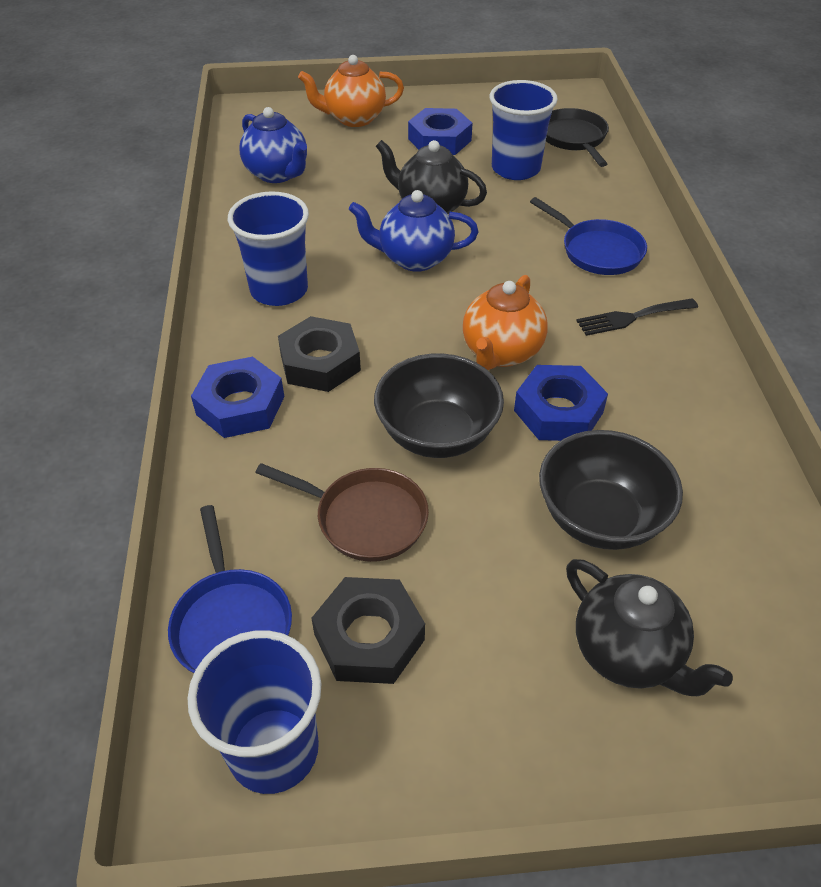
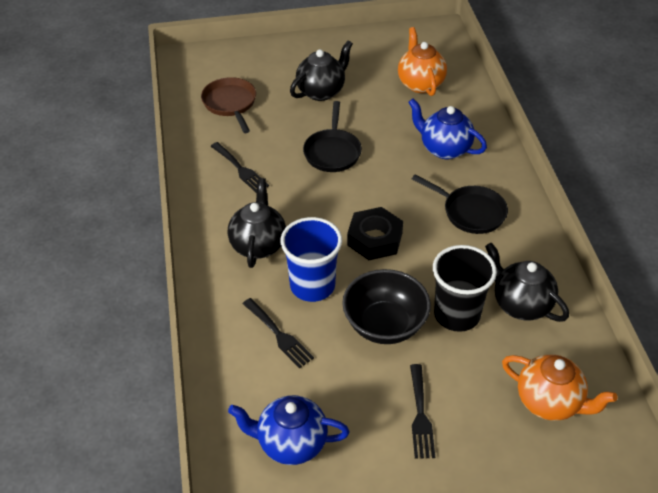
black bowl: 2 -> 1
black cup: 0 -> 1
black fork: 1 -> 3
black nut: 2 -> 1
black pan: 1 -> 2
black teapot: 2 -> 3
blue cup: 3 -> 1
blue nut: 3 -> 0
blue pan: 2 -> 0

